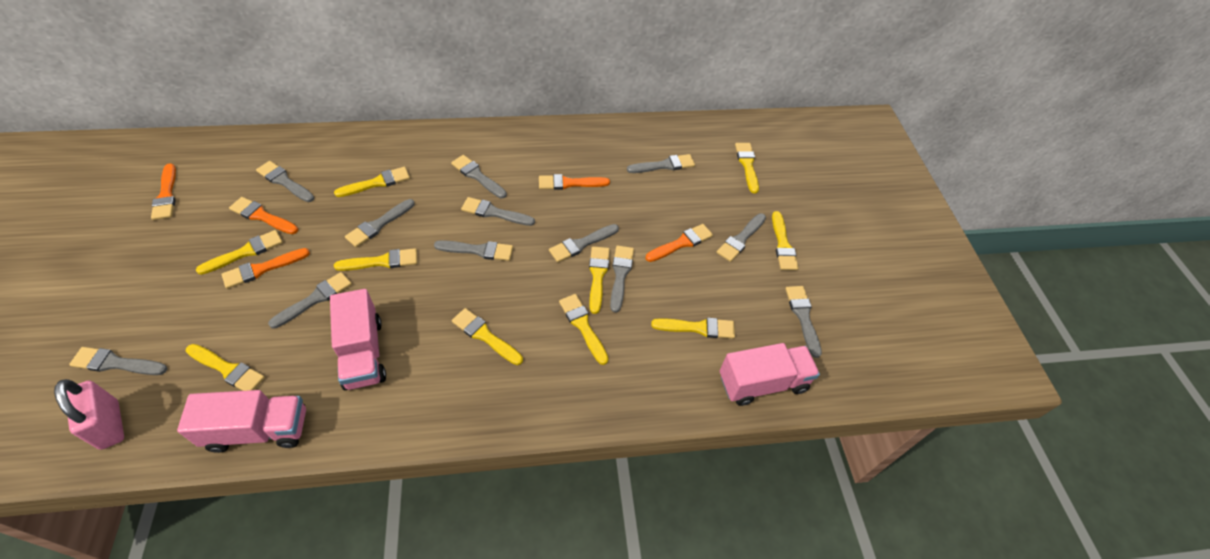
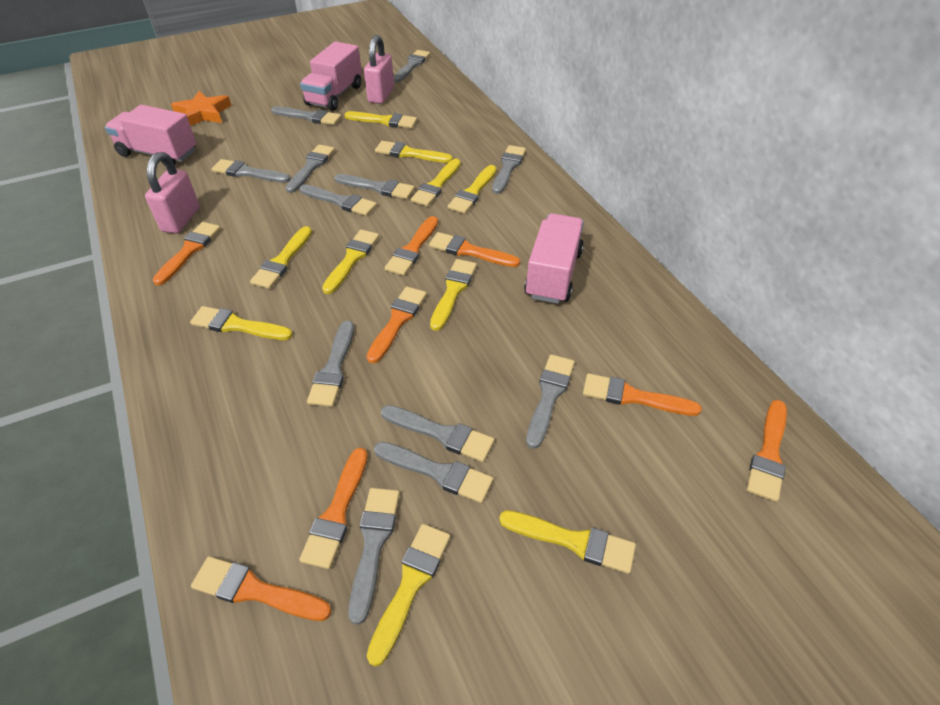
orange brush: 5 -> 8
orange star: 0 -> 1
pink padlock: 1 -> 2

